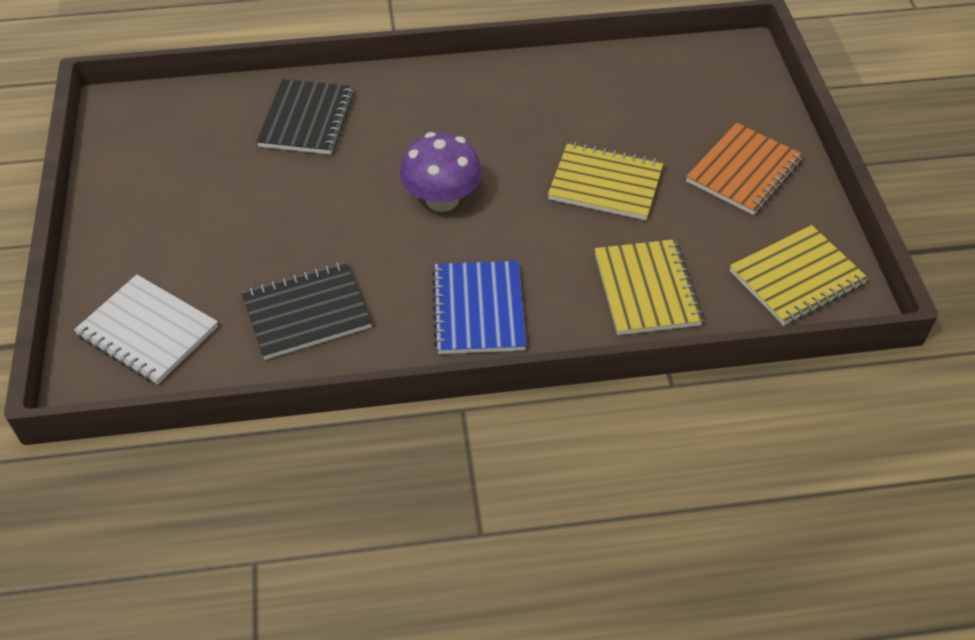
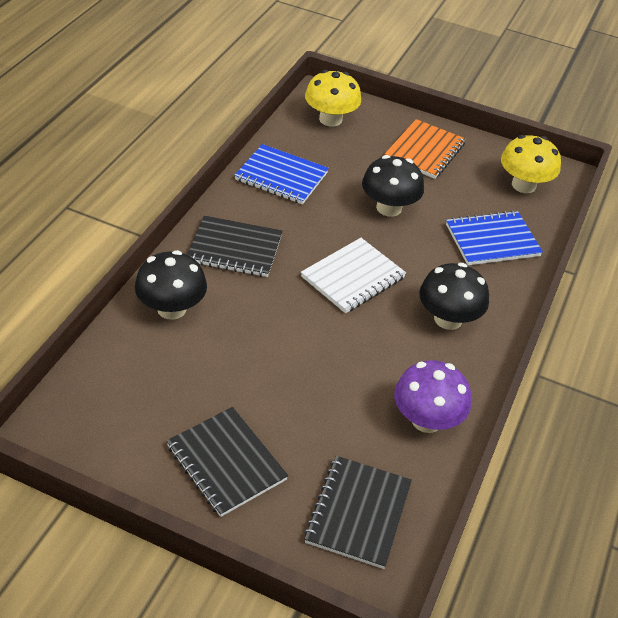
black mushroom: 0 -> 3
black notebook: 2 -> 3
blue notebook: 1 -> 2
yellow mushroom: 0 -> 2
yellow notebook: 3 -> 0

